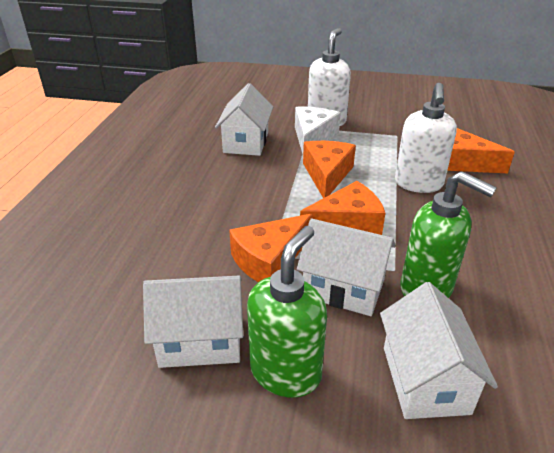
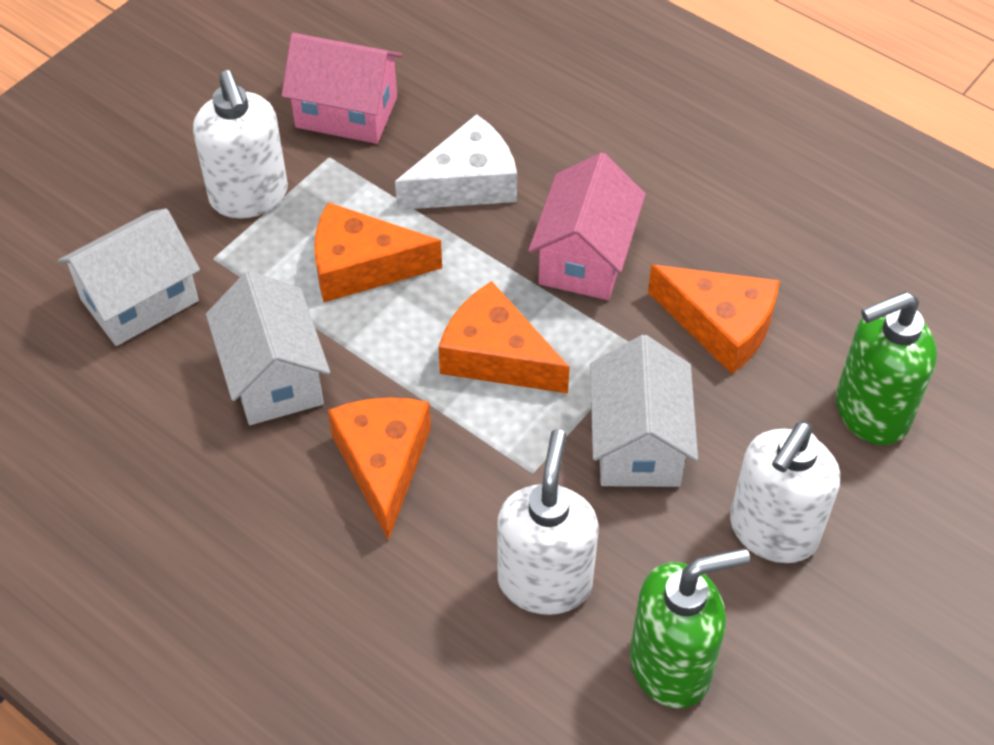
pink house: 0 -> 2
white house: 4 -> 3
white soap dispenser: 2 -> 3

